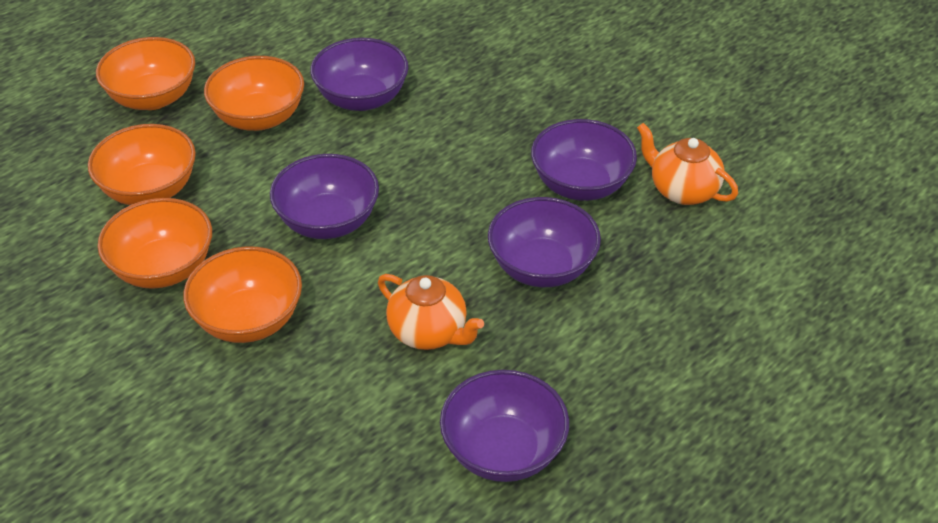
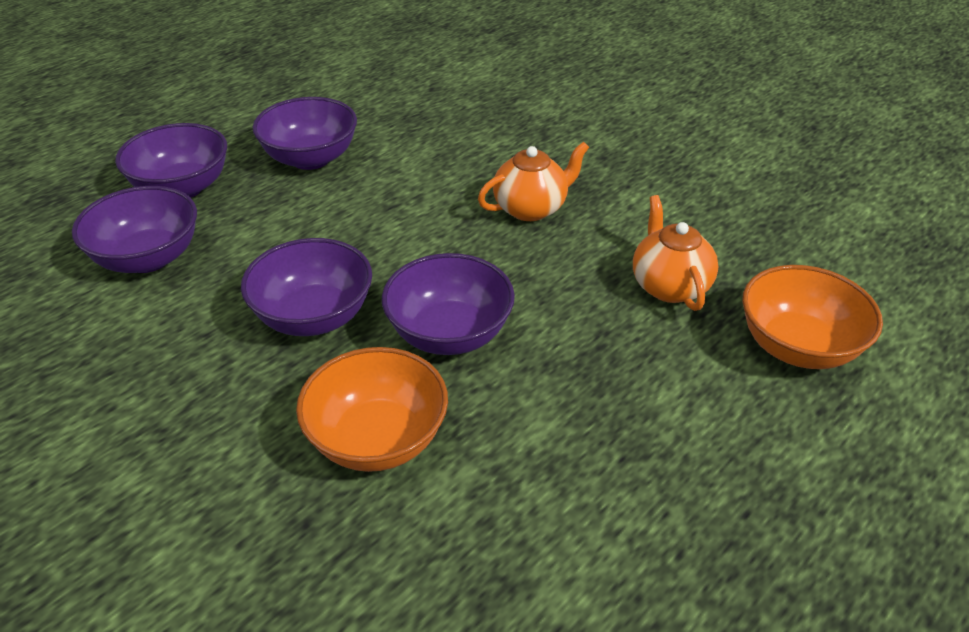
orange bowl: 5 -> 2

